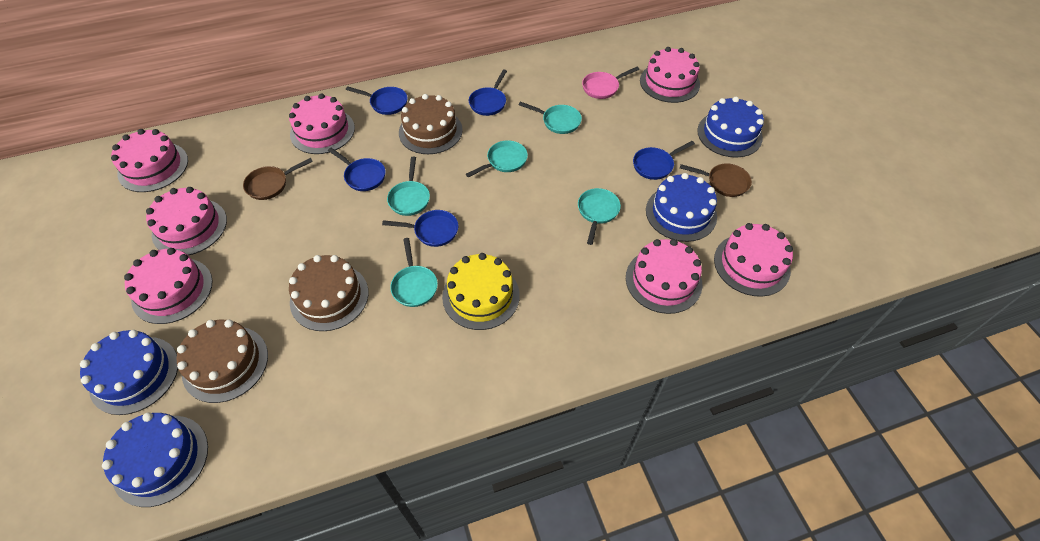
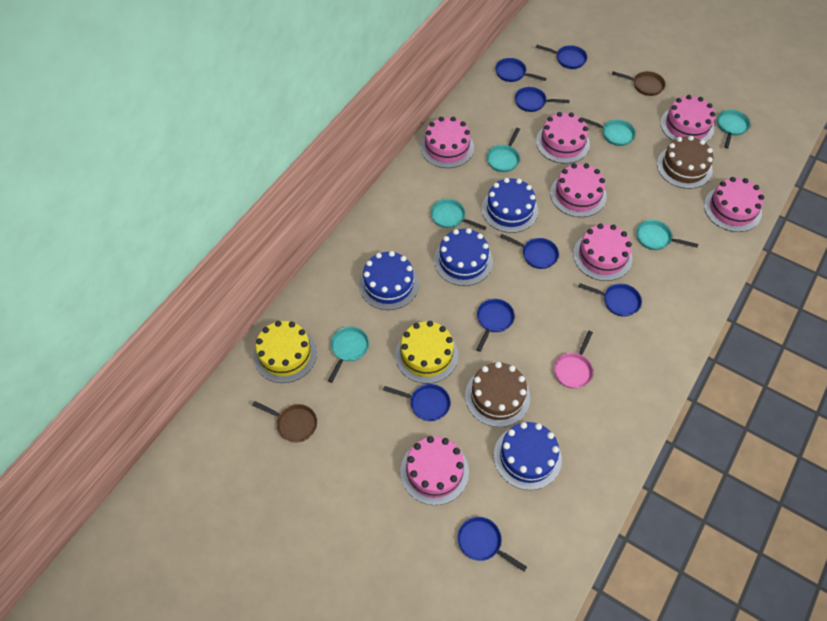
blue pan: 5 -> 8
brown cake: 3 -> 2
turquoise pan: 5 -> 6
yellow cake: 1 -> 2

